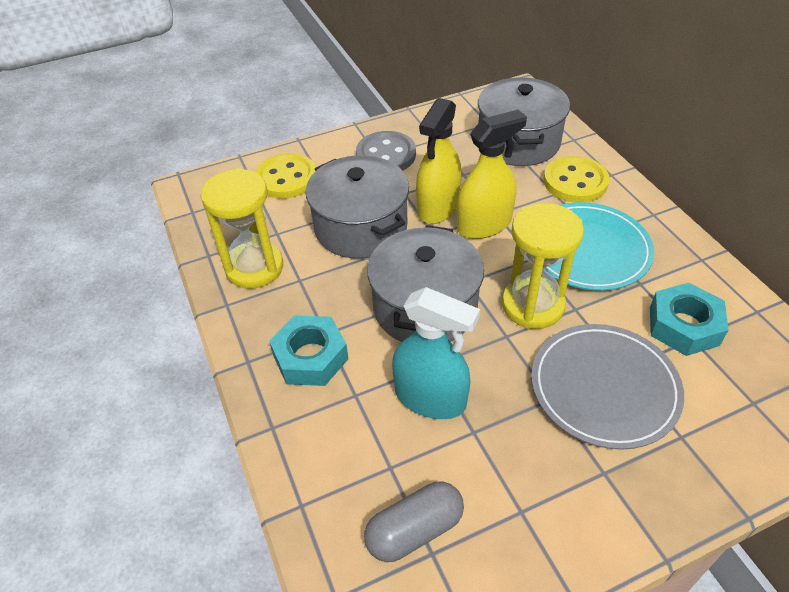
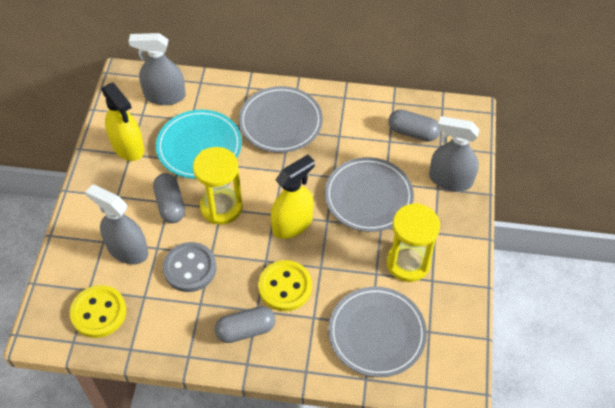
grey capsule: 1 -> 3
grey plate: 1 -> 3
grey pot: 3 -> 0
grey spray bottle: 0 -> 3
turquoise nut: 2 -> 0
turquoise spray bottle: 1 -> 0

